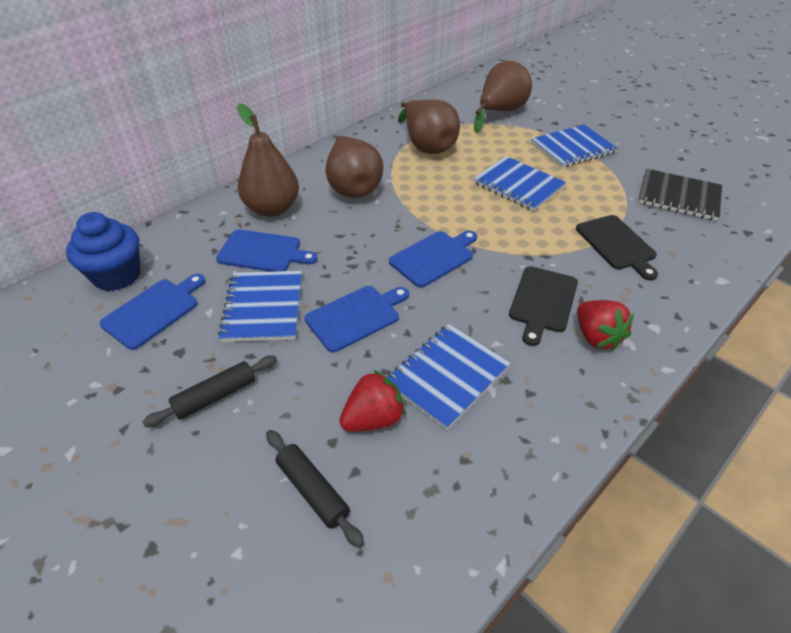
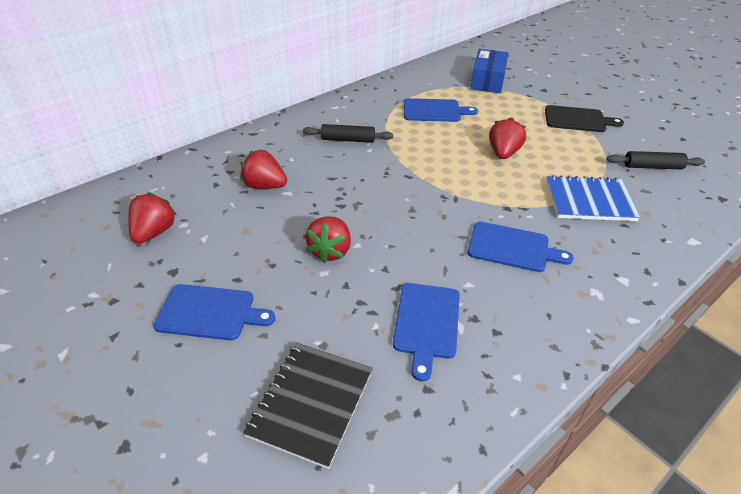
black cutting board: 2 -> 1
blue box: 0 -> 1
blue cupcake: 1 -> 0
blue notebook: 4 -> 1
brown pear: 4 -> 0
red strawberry: 2 -> 4

